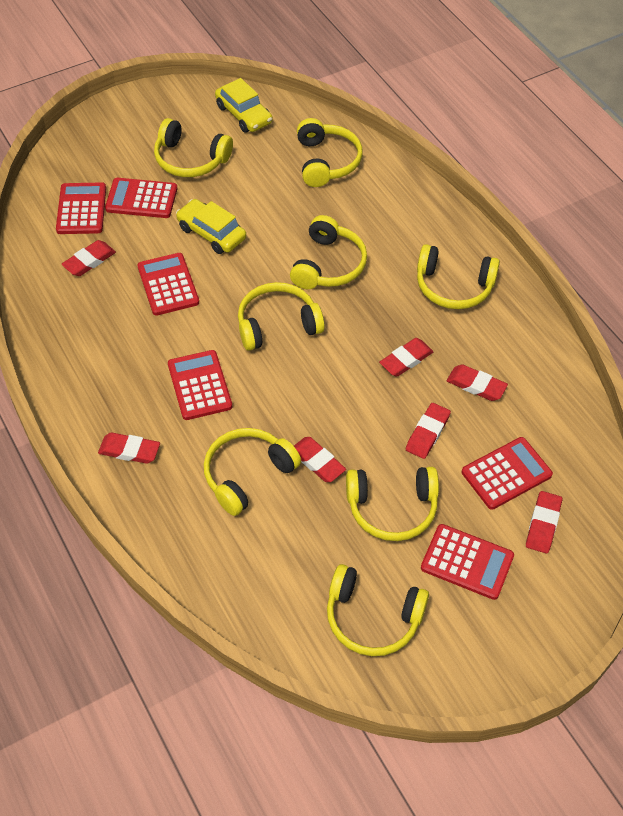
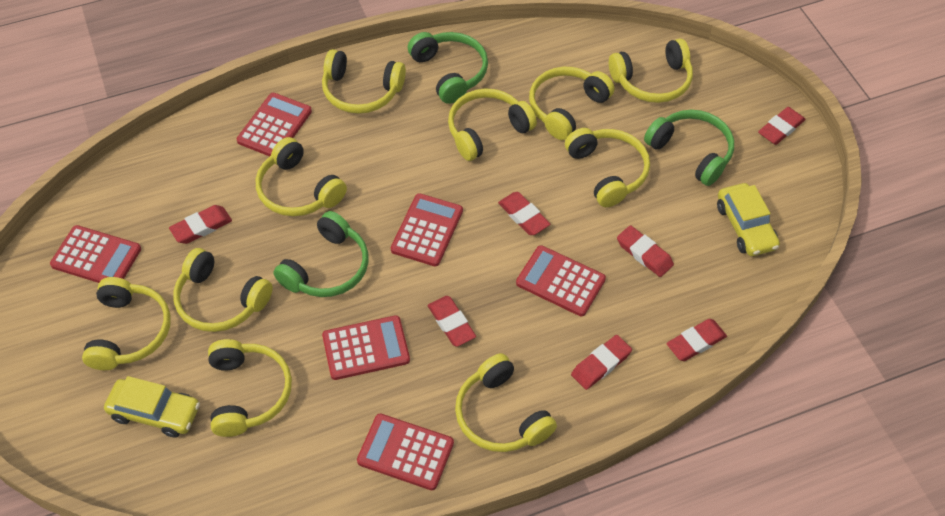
green headphones: 0 -> 3
yellow headphones: 8 -> 10

